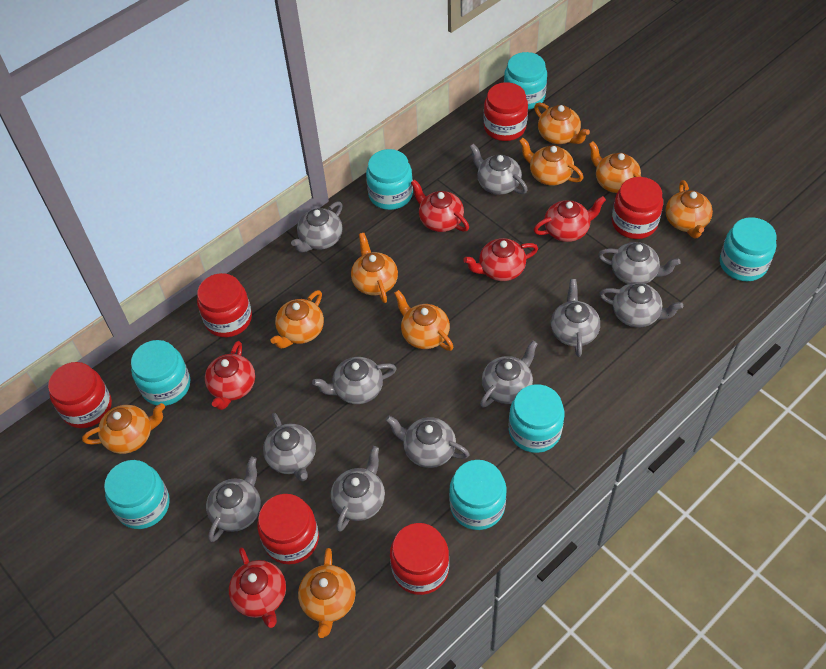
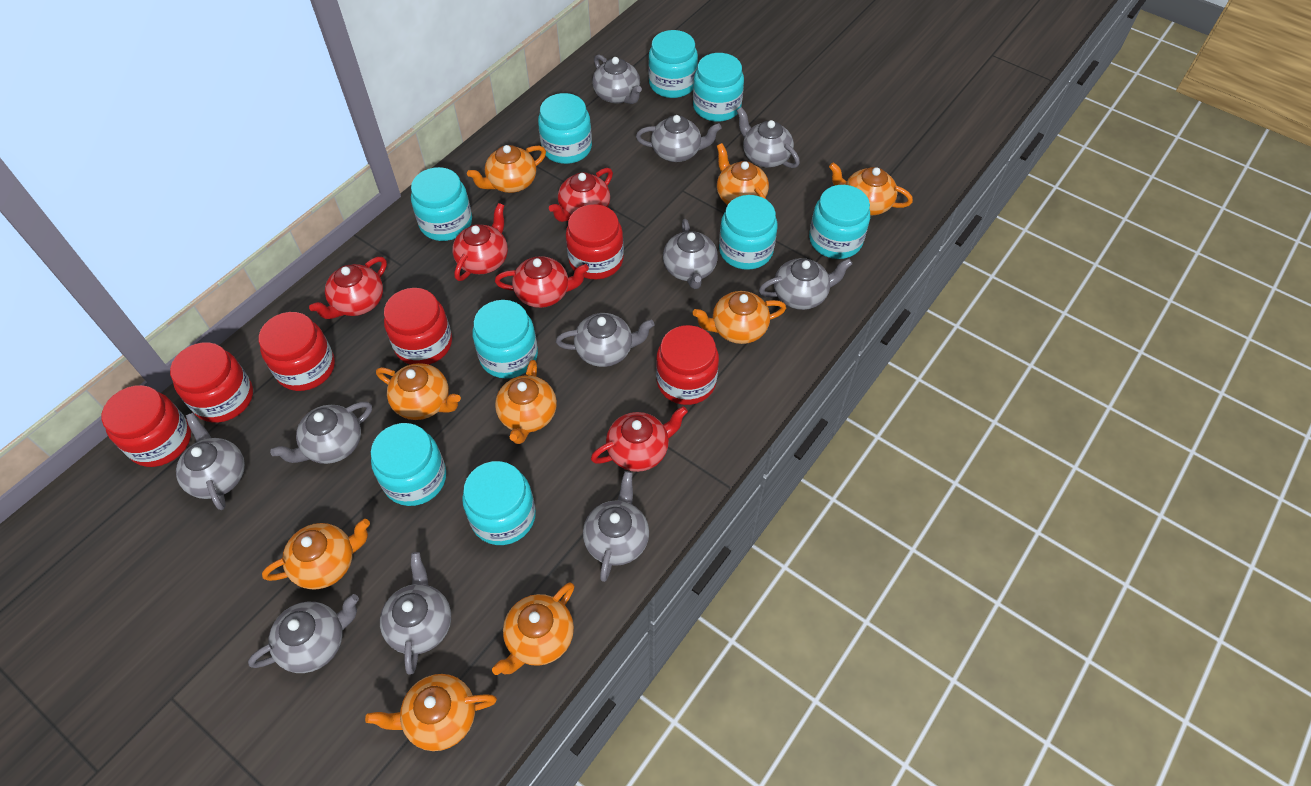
turquoise jar: 7 -> 9

